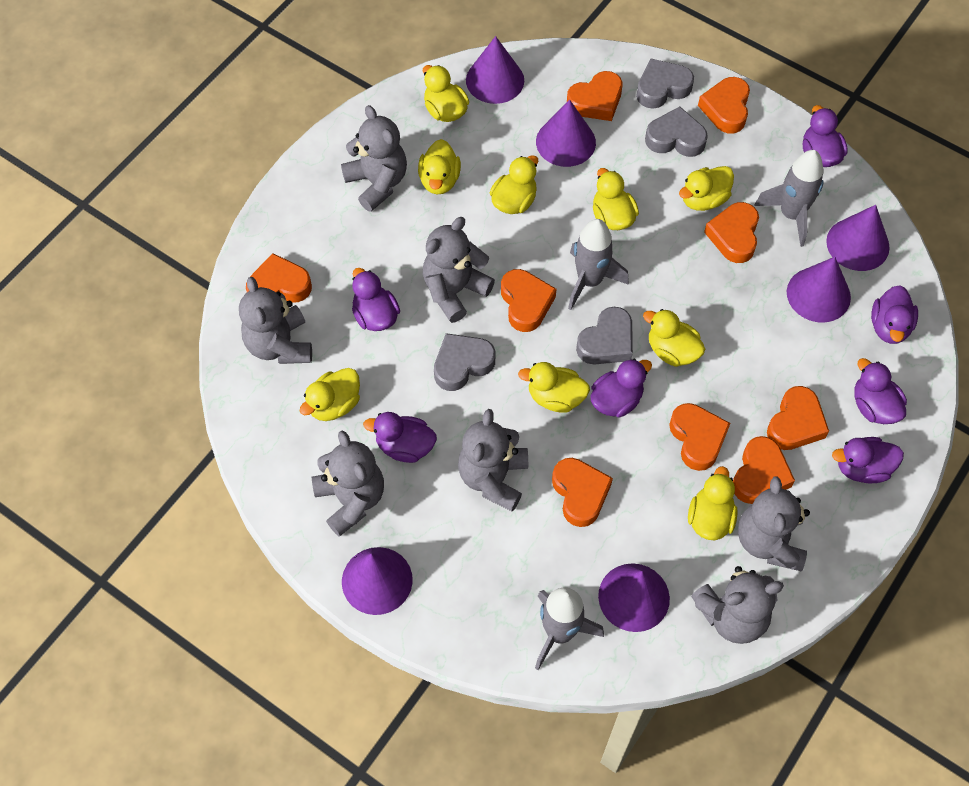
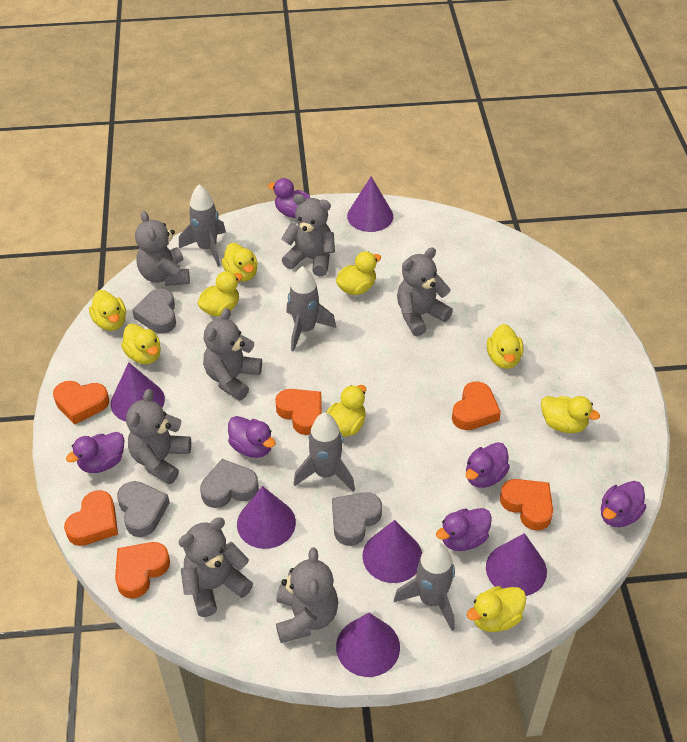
grey rocket: 3 -> 4
orange heart: 9 -> 6
purple duck: 7 -> 6

